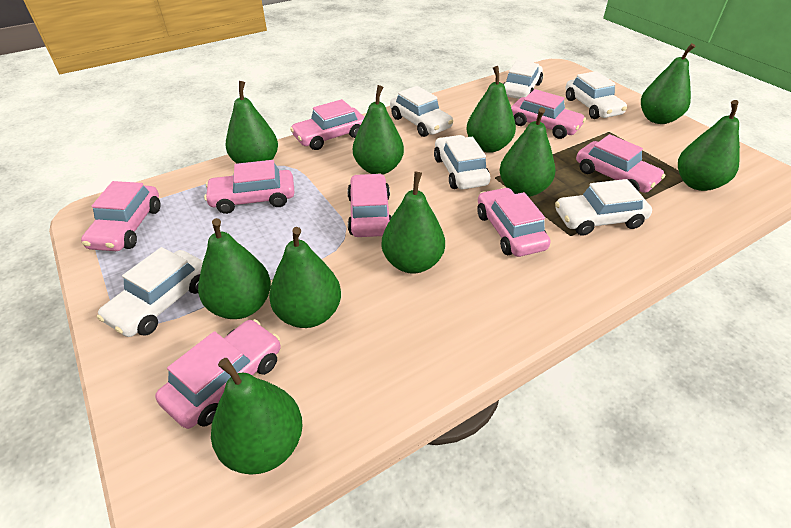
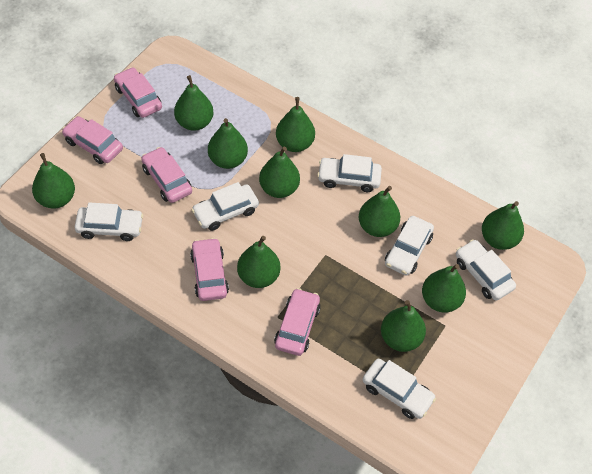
pink car: 8 -> 5

